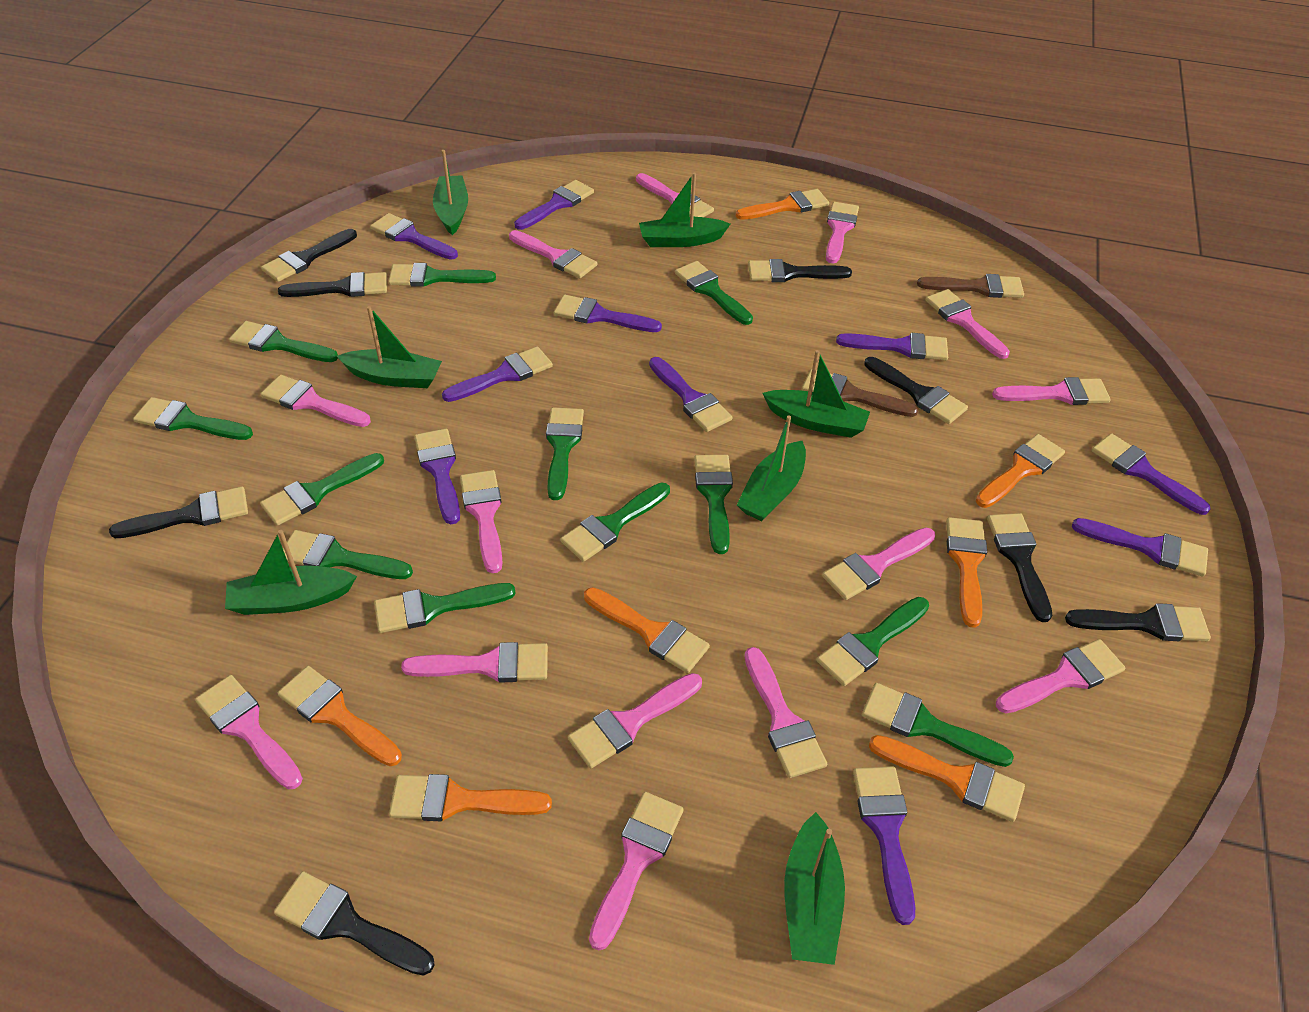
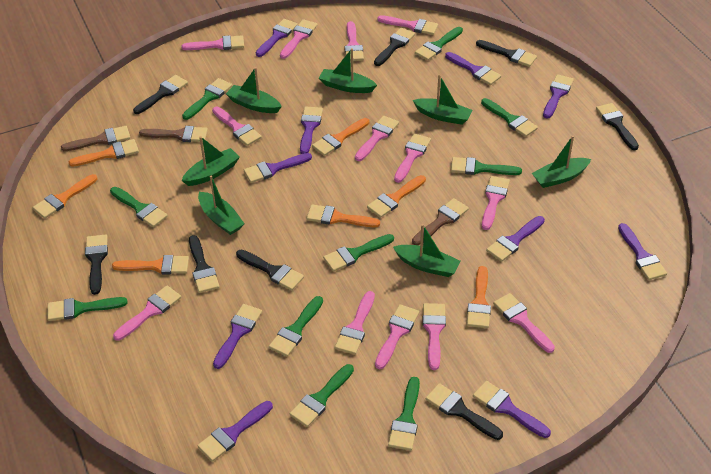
brown brush: 2 -> 3
green brush: 12 -> 10
pink brush: 14 -> 13

